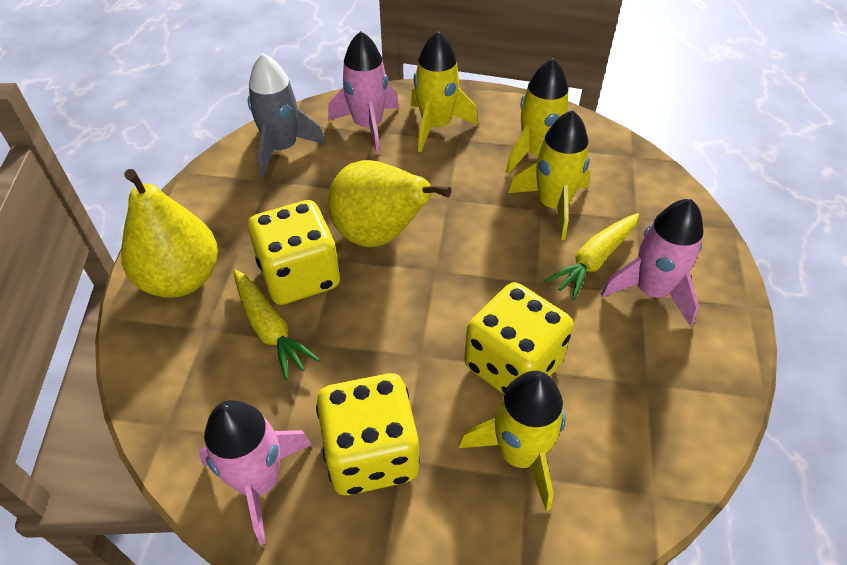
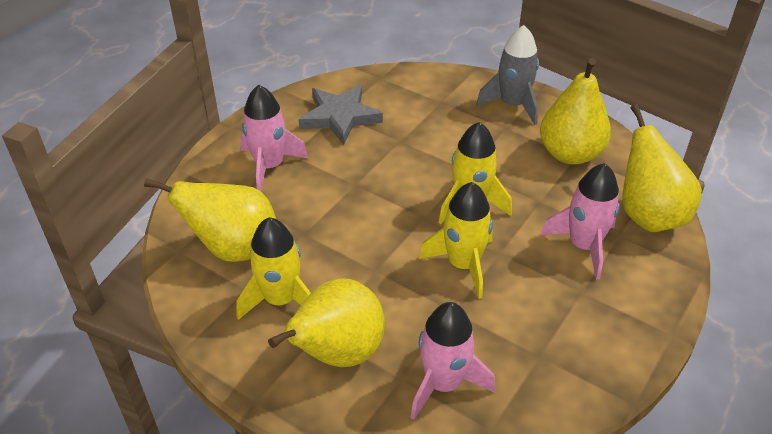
grey star: 0 -> 1
yellow carrot: 2 -> 0
yellow dice: 3 -> 0
yellow pear: 2 -> 4
yellow rocket: 4 -> 3

